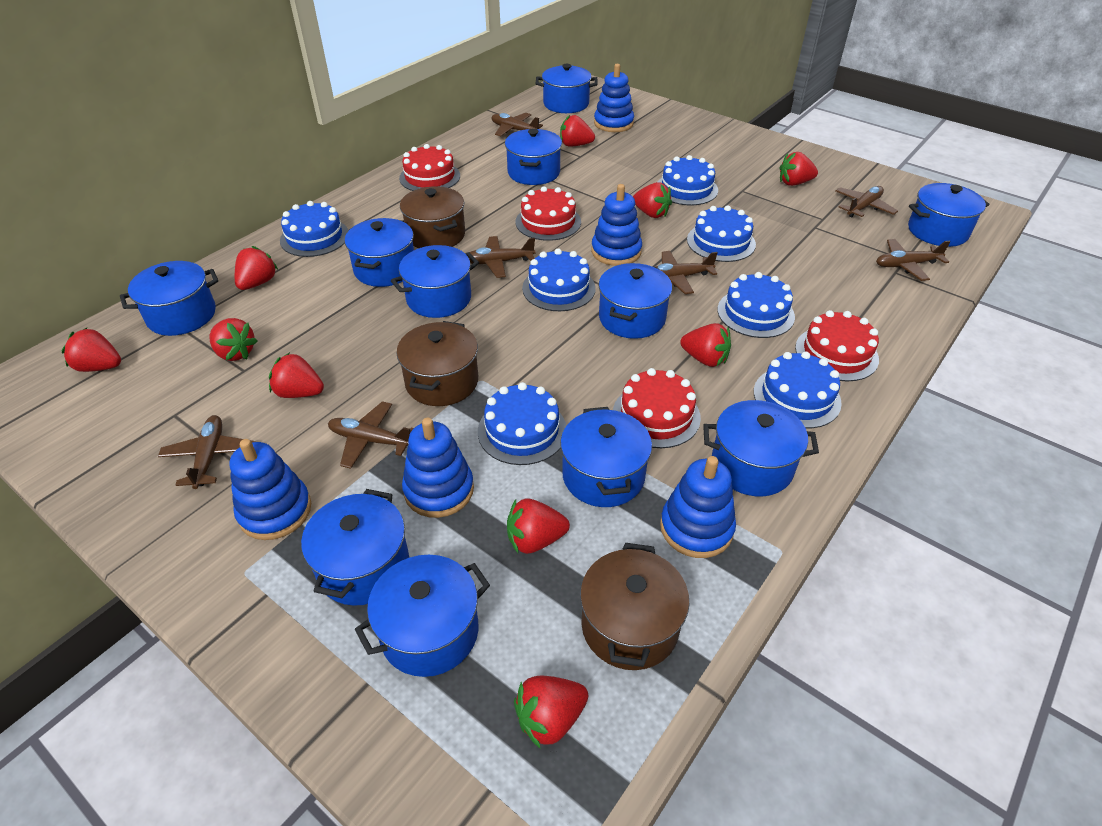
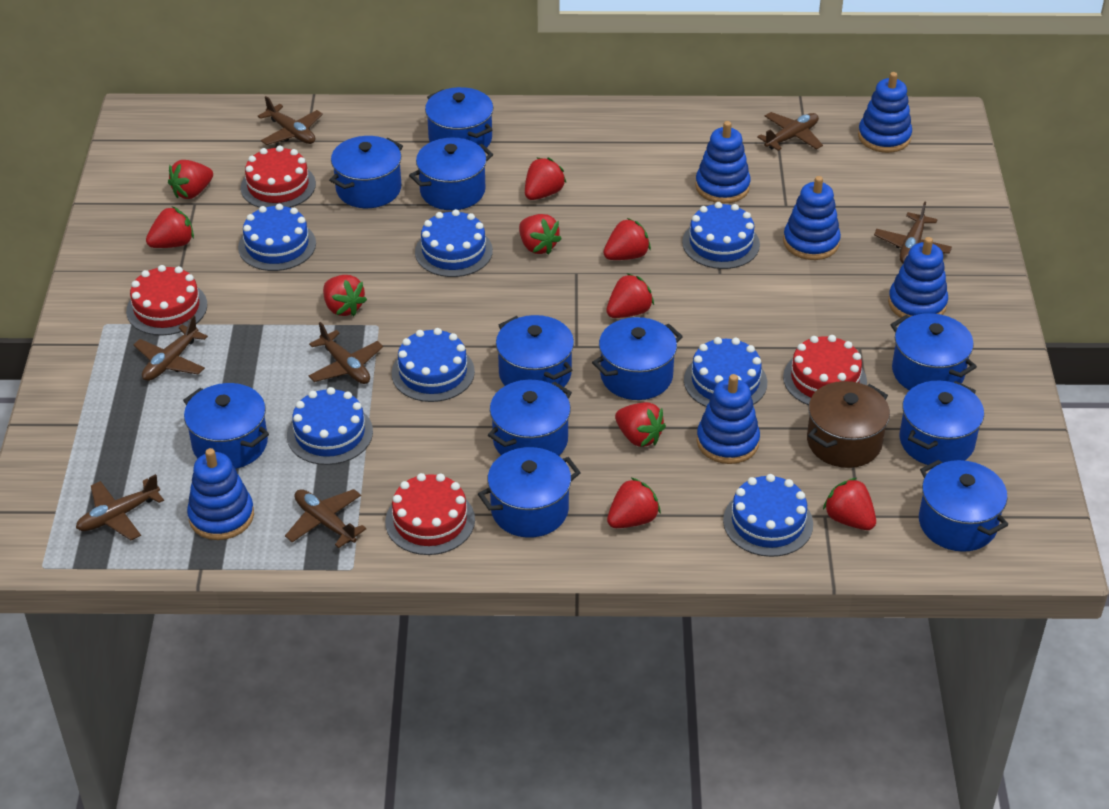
blue stacking toy: 5 -> 6
brown pot: 3 -> 1

